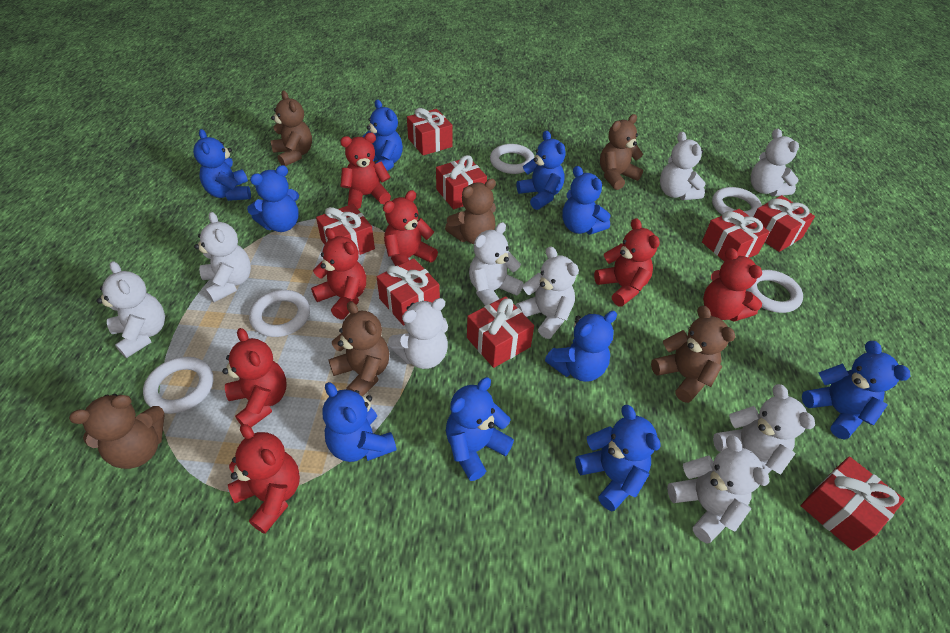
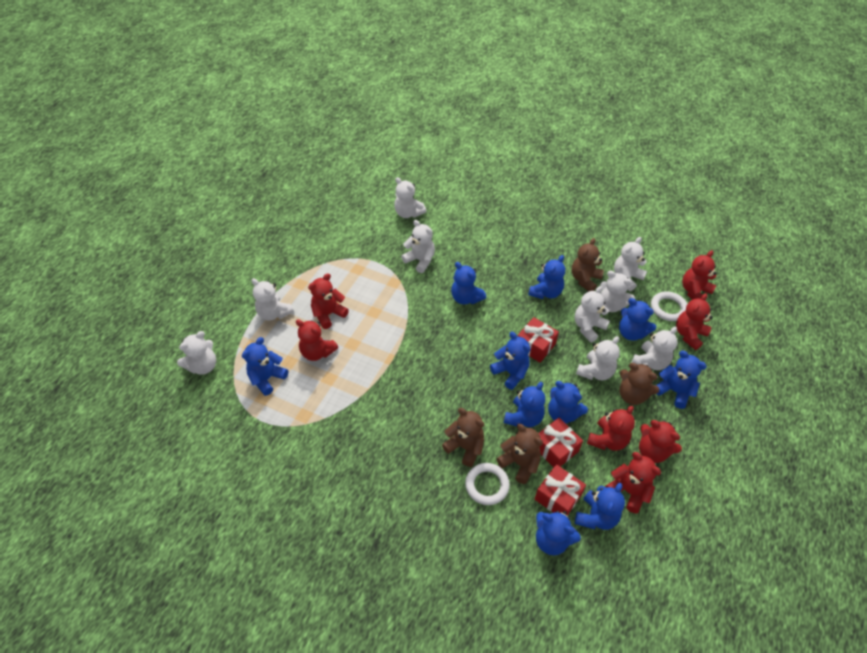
brown teddy bear: 6 -> 4
red gift: 8 -> 3
white ring: 5 -> 2

